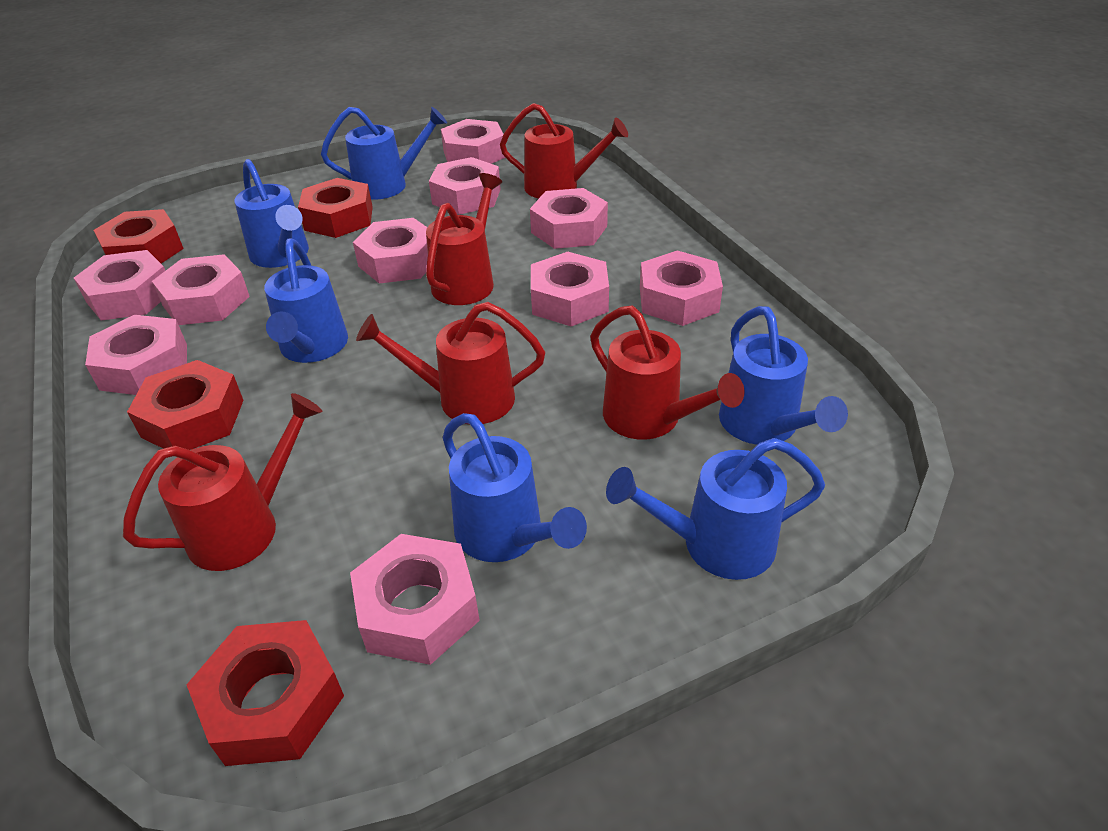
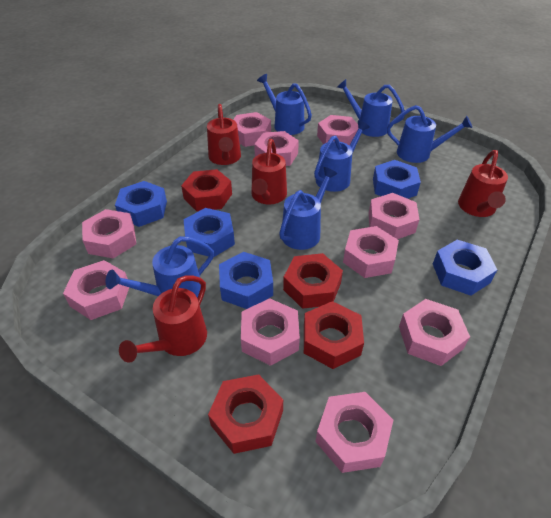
blue nut: 0 -> 5
red watering can: 5 -> 4

